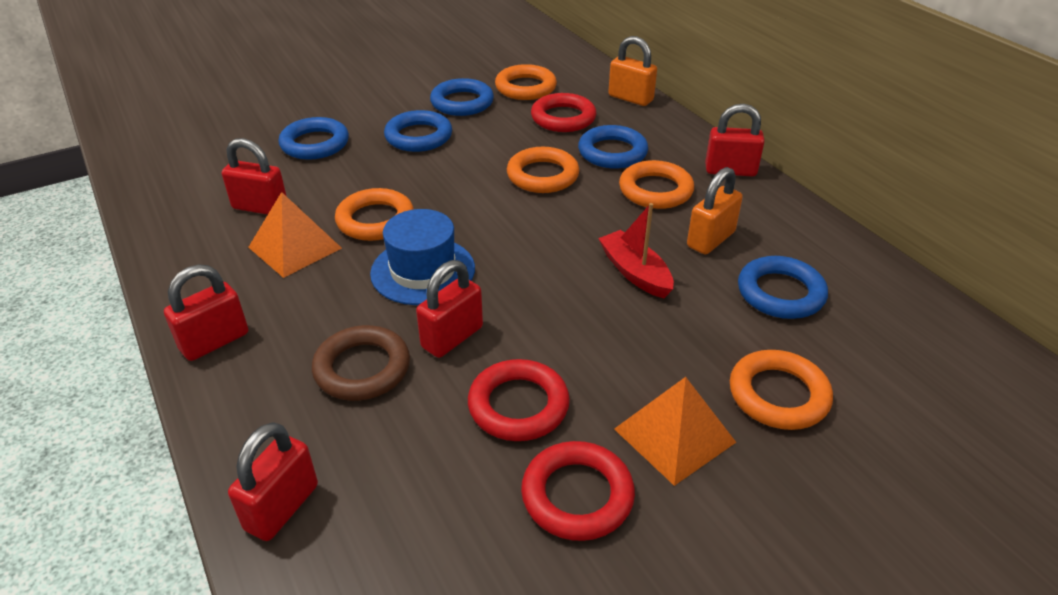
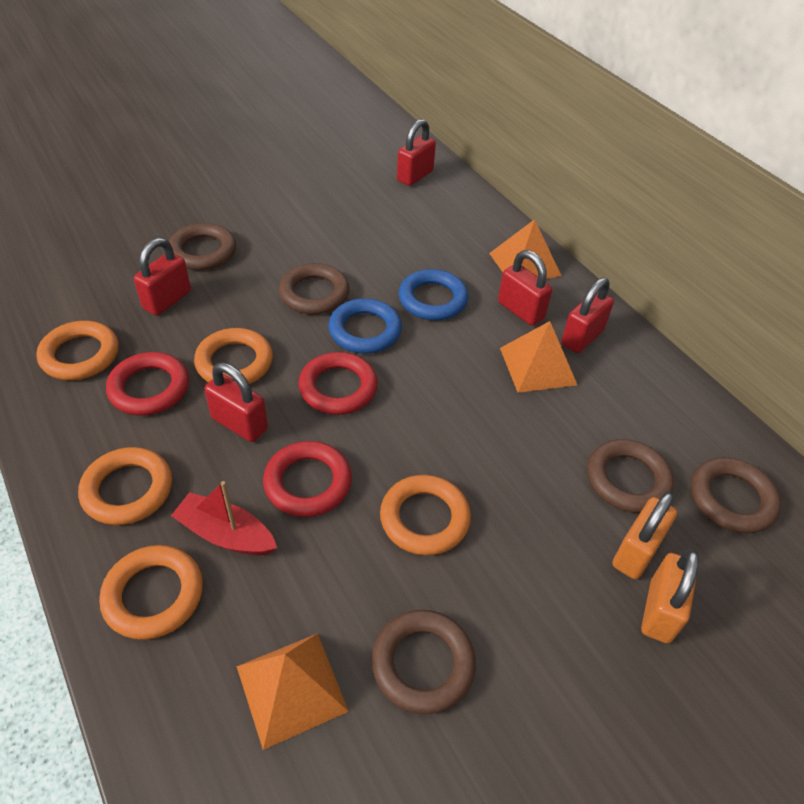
blue hat: 1 -> 0
blue ring: 5 -> 2
brown ring: 1 -> 5
orange pyramid: 2 -> 3

